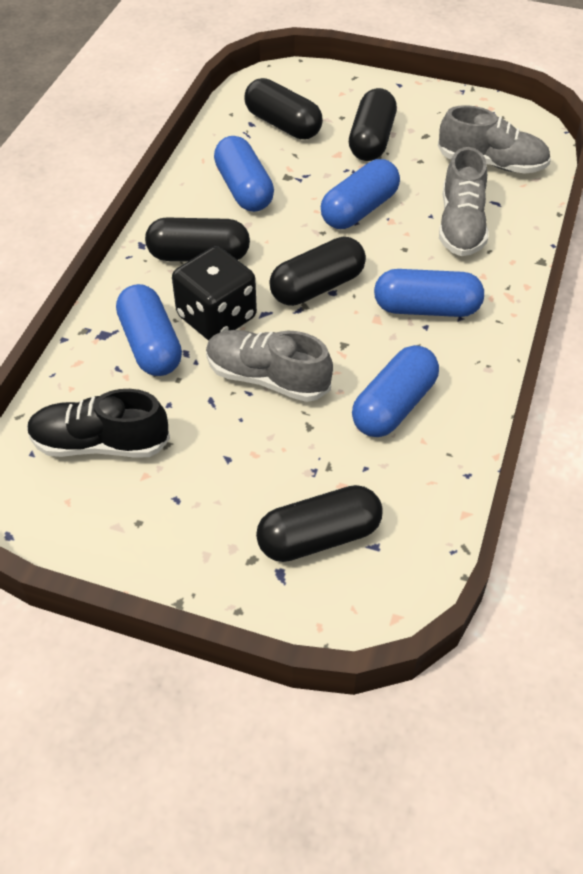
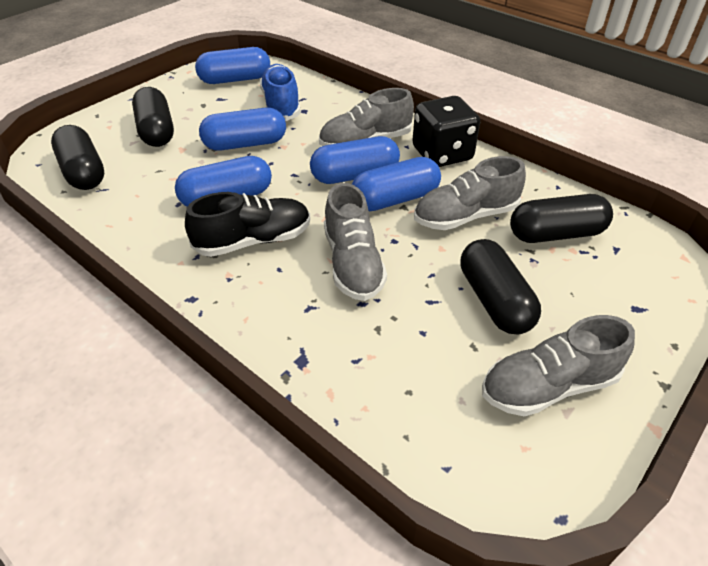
black capsule: 5 -> 4
blue shoe: 0 -> 1
grey shoe: 3 -> 4

